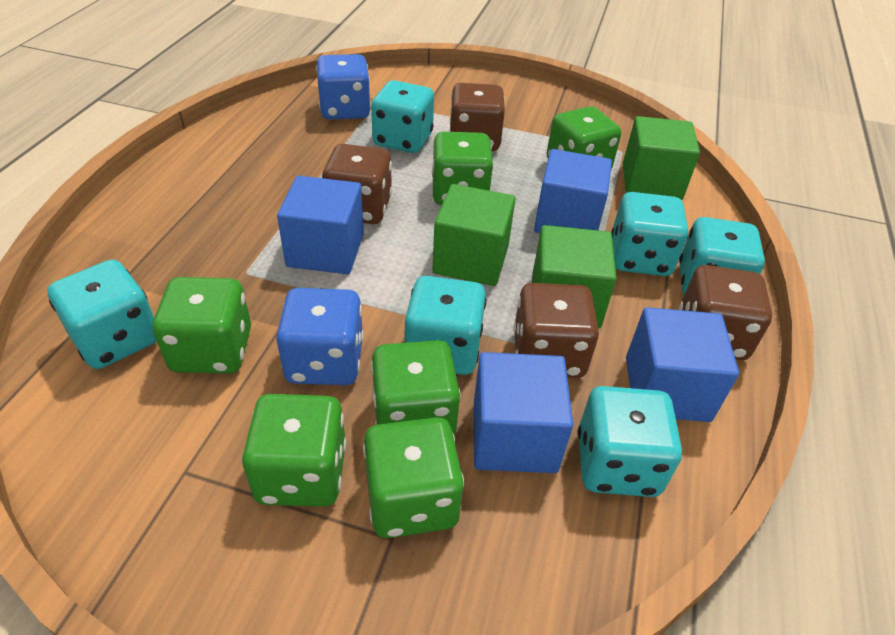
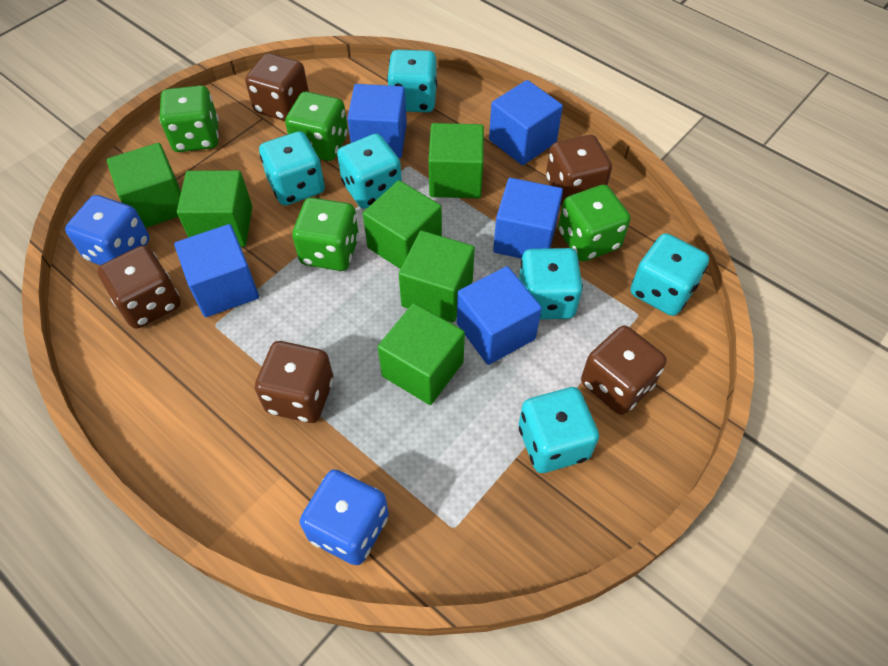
blue cube: 4 -> 5
brown dice: 4 -> 5
green cube: 3 -> 6
green dice: 6 -> 4

